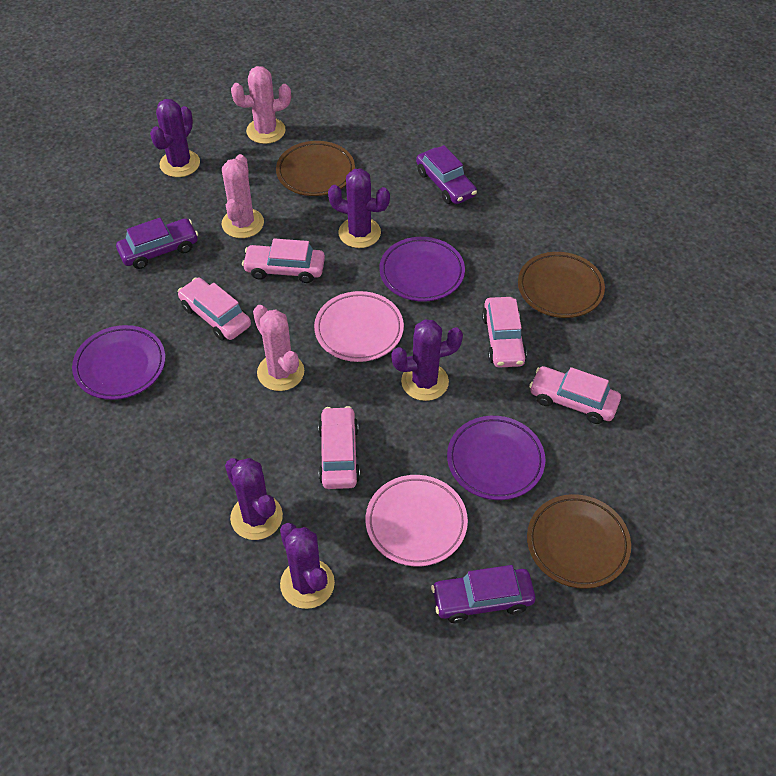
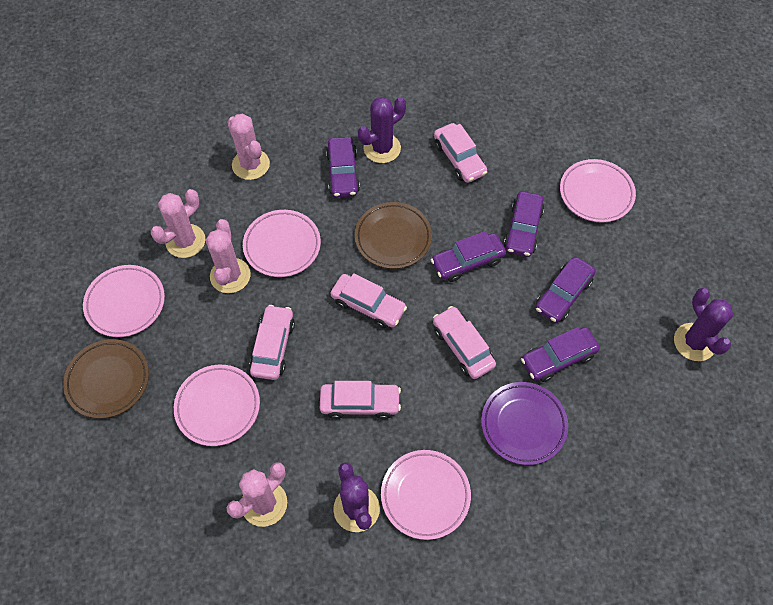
brown plate: 3 -> 2
pink cactus: 3 -> 4
pink plate: 2 -> 5
purple cactus: 5 -> 3
purple car: 3 -> 5
purple plate: 3 -> 1

